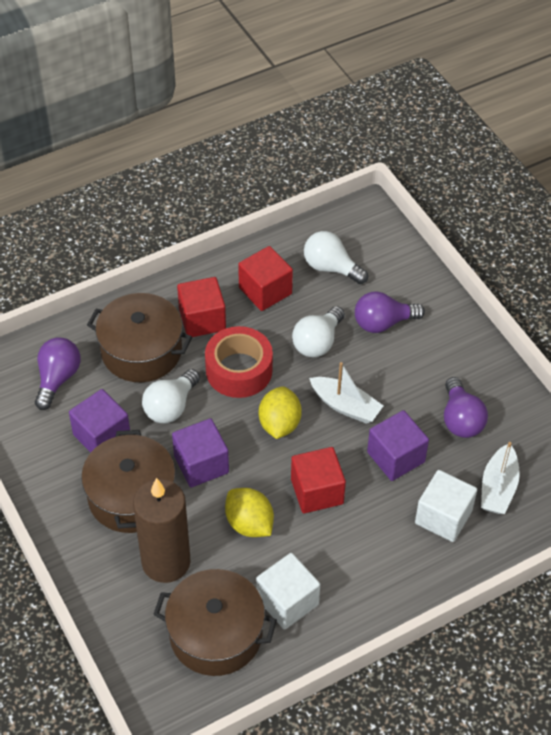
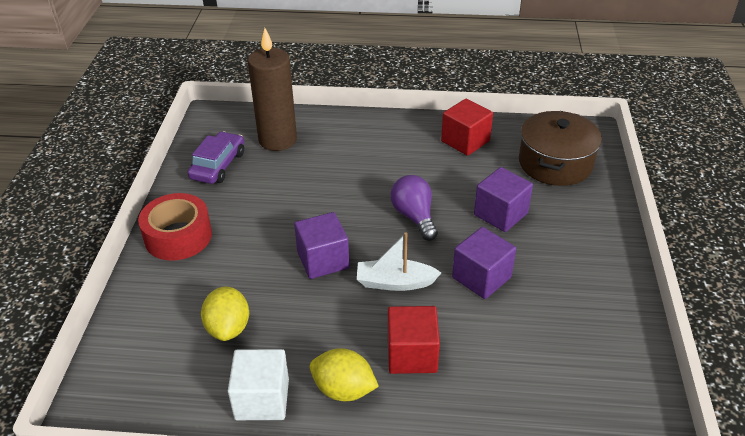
brown pot: 3 -> 1
purple car: 0 -> 1
purple light bulb: 3 -> 1
red cube: 3 -> 2
white boat: 2 -> 1
white cube: 2 -> 1
white light bulb: 3 -> 0

